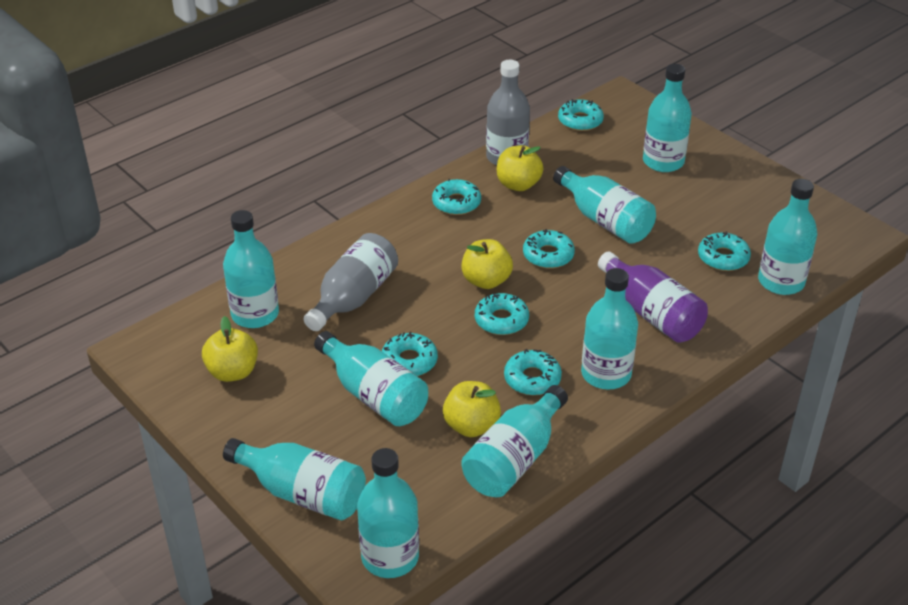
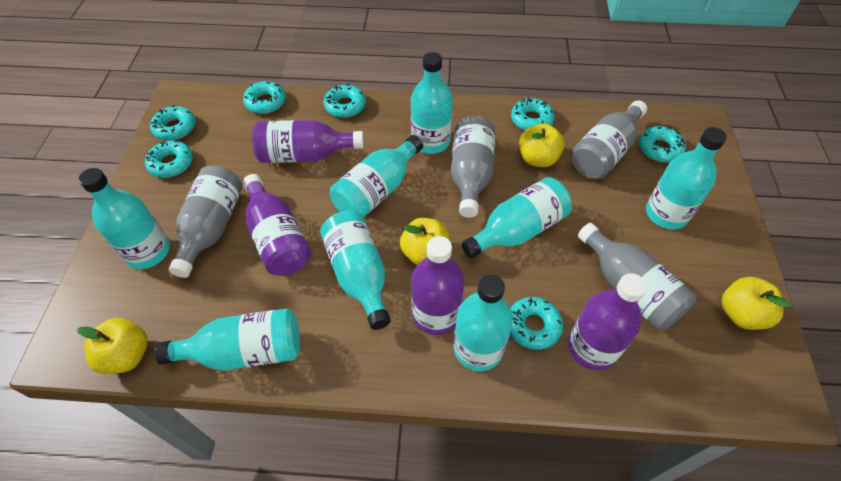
grey bottle: 2 -> 4
purple bottle: 1 -> 4
turquoise bottle: 9 -> 8

